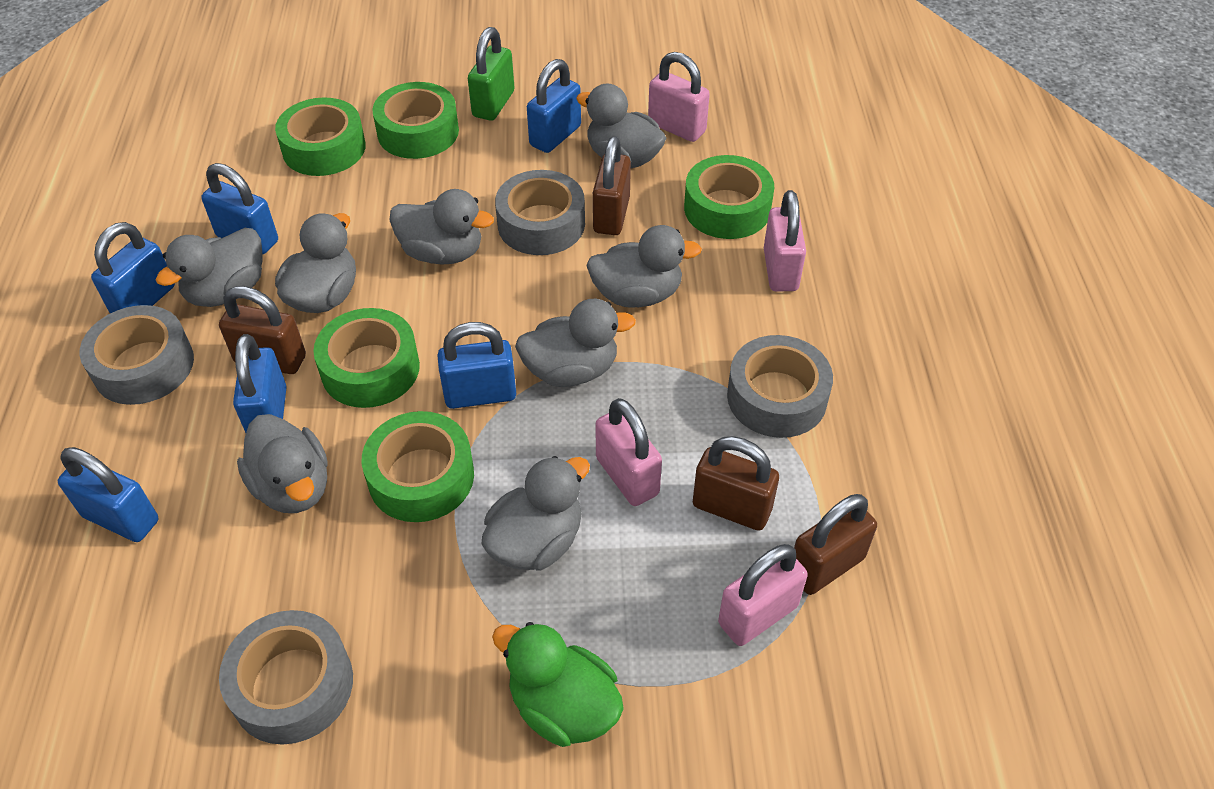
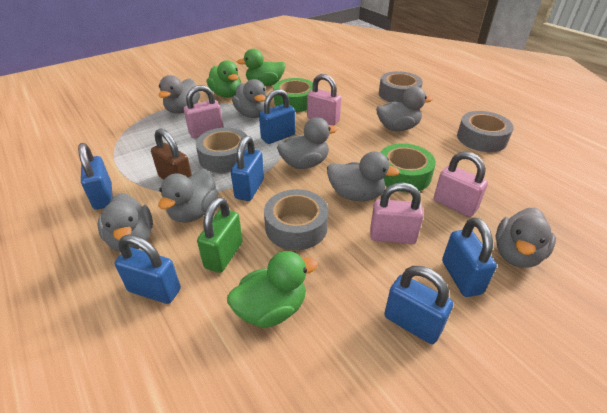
brown padlock: 4 -> 1
green duck: 1 -> 3
green tape: 5 -> 2

